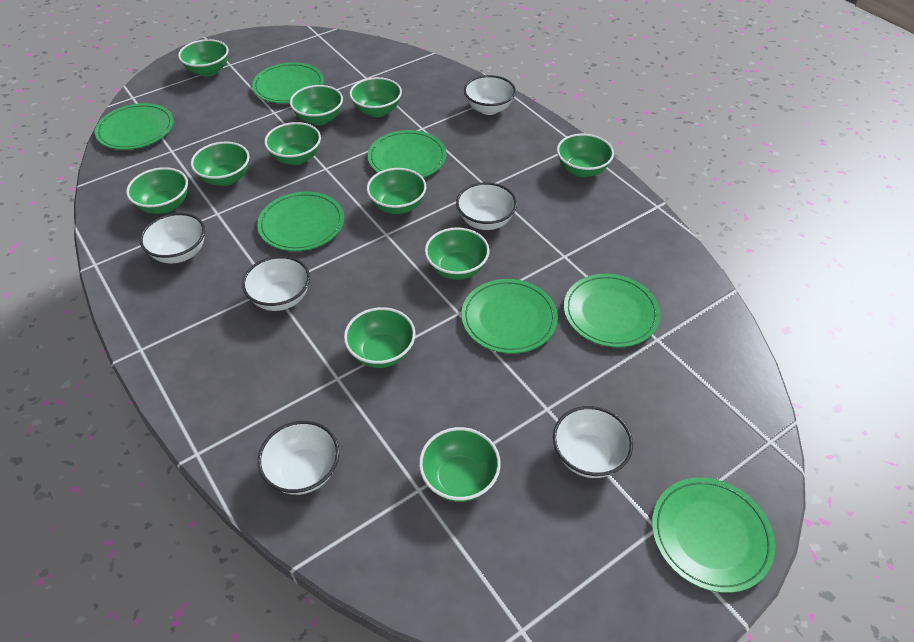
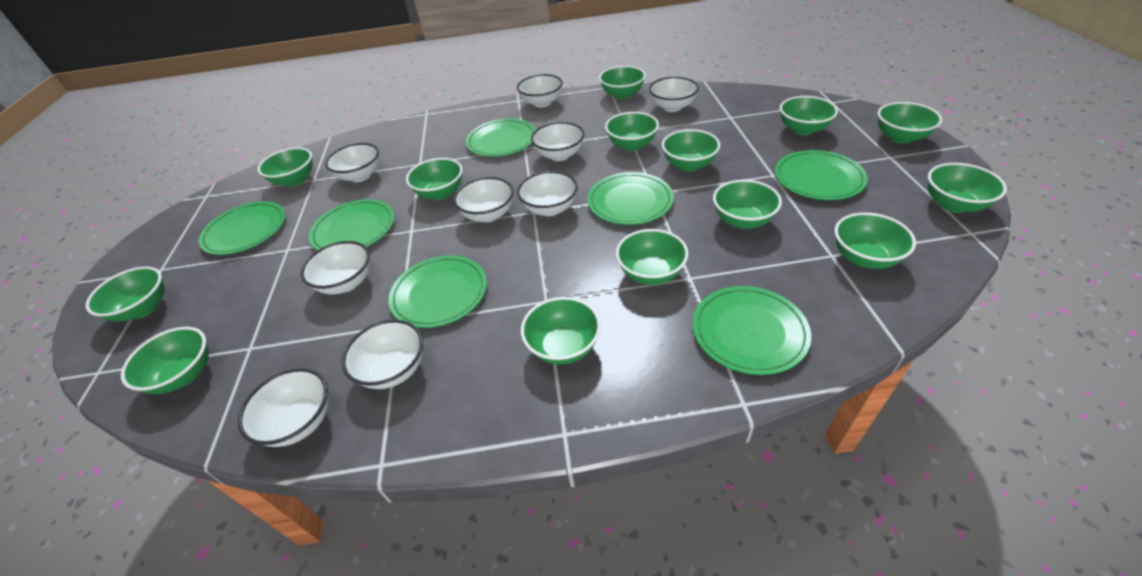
green bowl: 11 -> 14
white bowl: 6 -> 9

